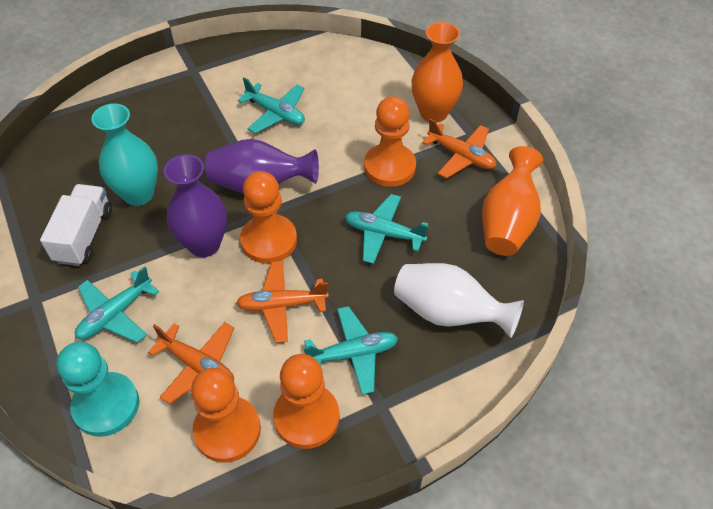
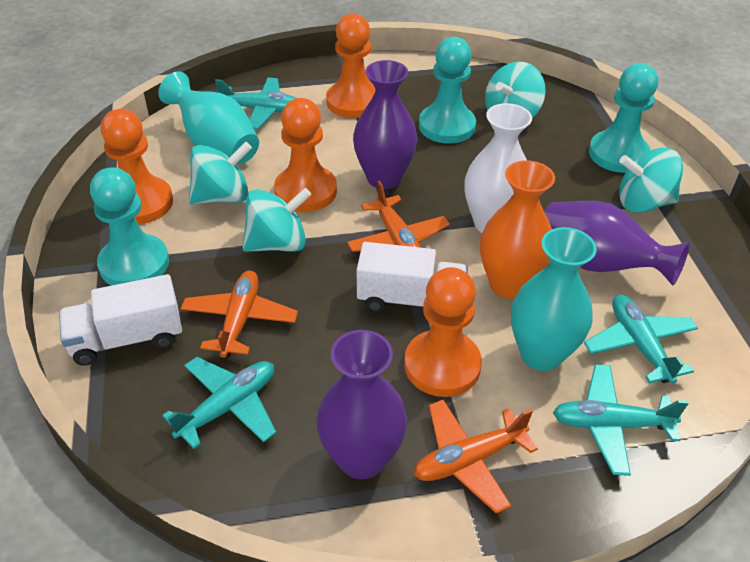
orange vase: 2 -> 1
purple vase: 2 -> 3
turquoise pawn: 1 -> 3
turquoise spinning top: 0 -> 4
turquoise vase: 1 -> 2
white truck: 1 -> 2

